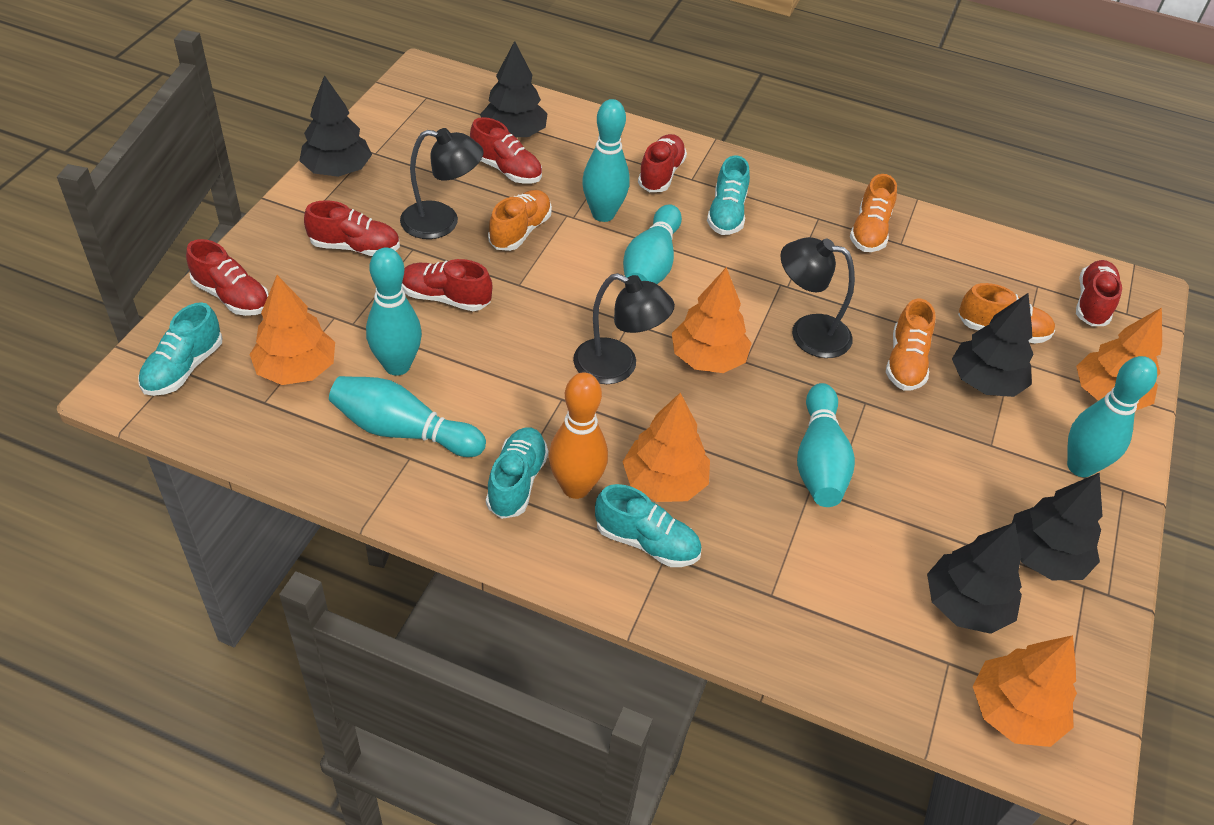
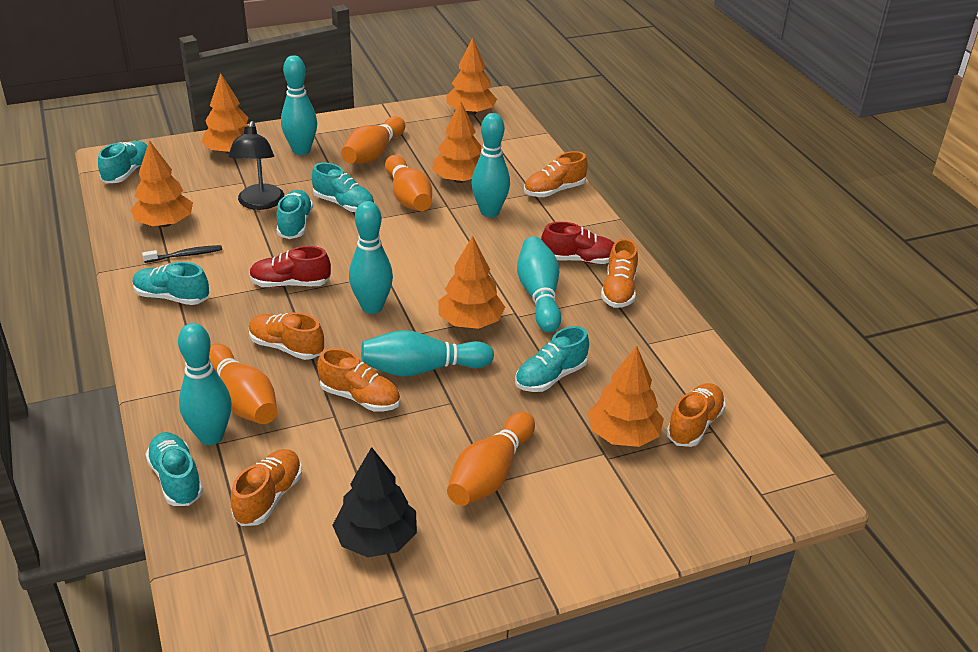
black lamp: 3 -> 1
black toothbrush: 0 -> 1
black tree: 5 -> 1
orange bowling pin: 1 -> 4
orange shoe: 4 -> 6
orange tree: 5 -> 6
red shoe: 6 -> 2
turquoise shoe: 4 -> 6

